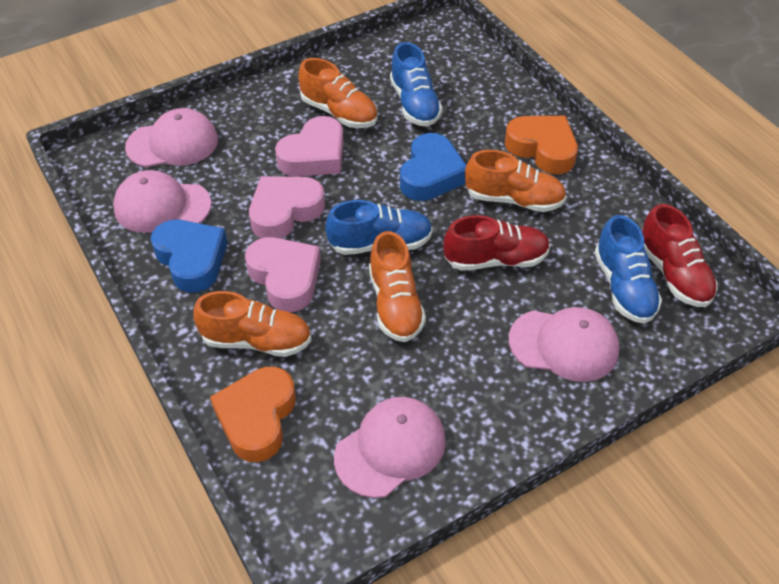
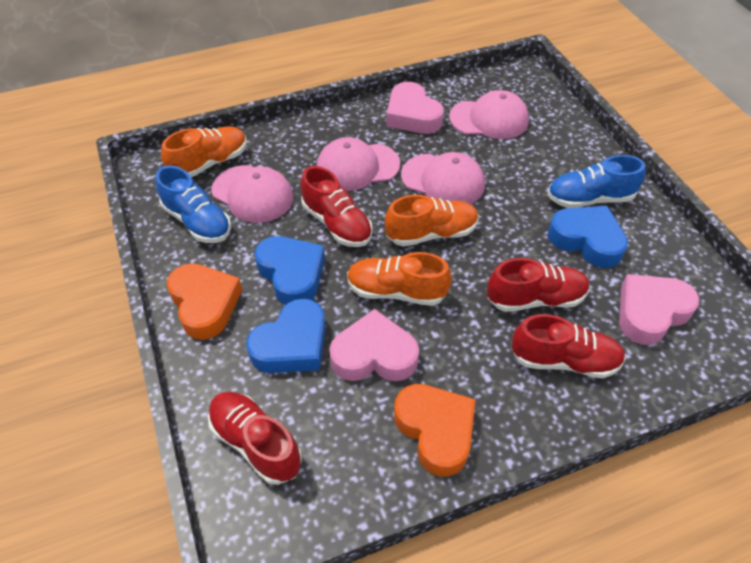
blue heart: 2 -> 3
blue shoe: 3 -> 2
orange shoe: 4 -> 3
red shoe: 2 -> 4

